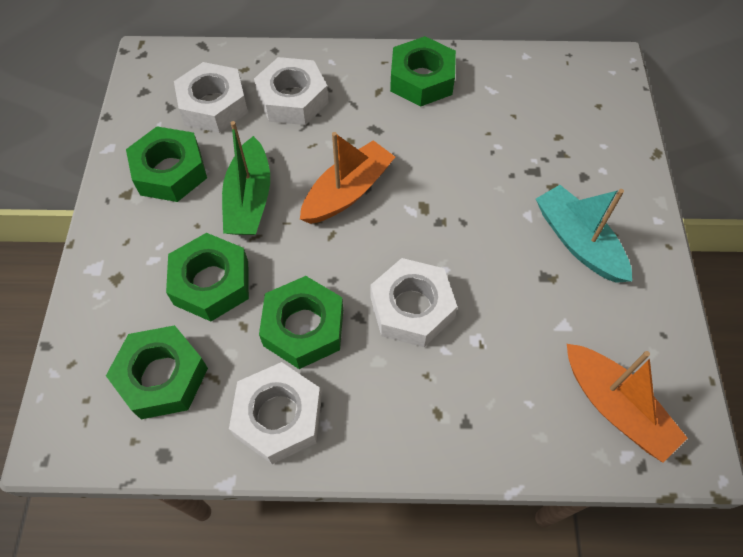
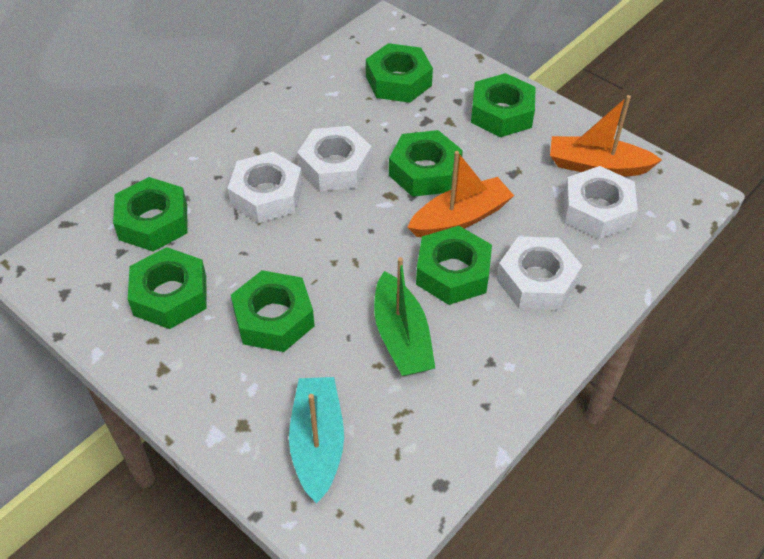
green nut: 5 -> 7

